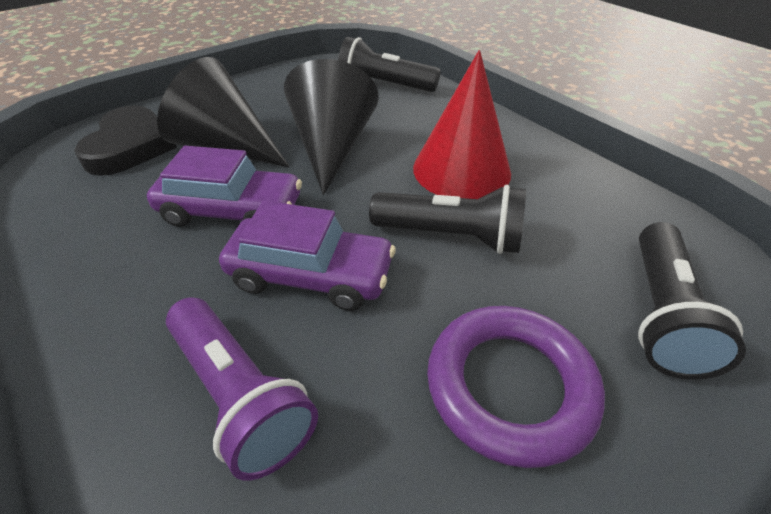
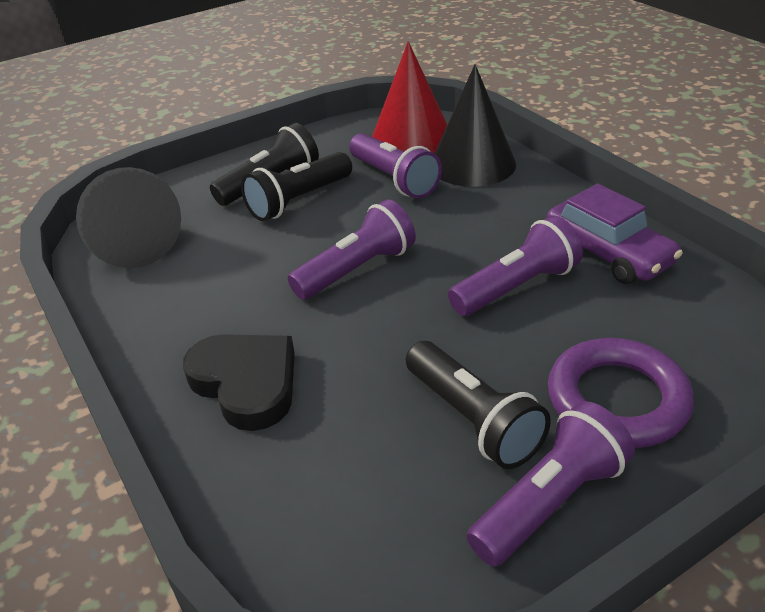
purple car: 2 -> 1
purple flashlight: 1 -> 4

